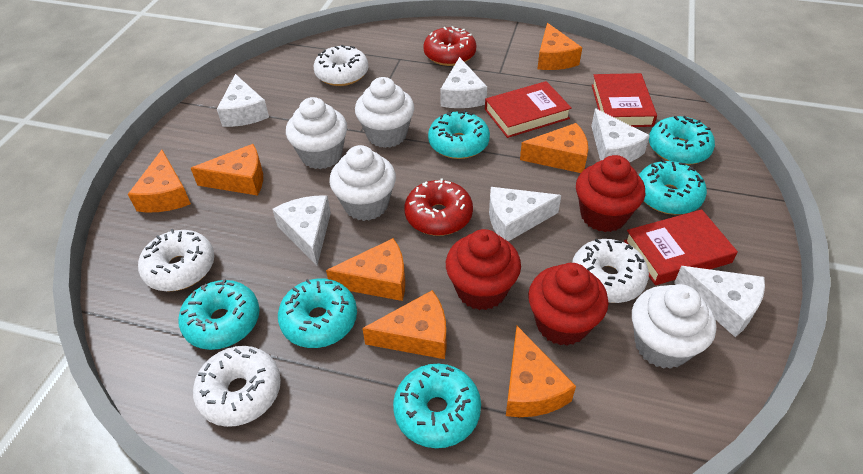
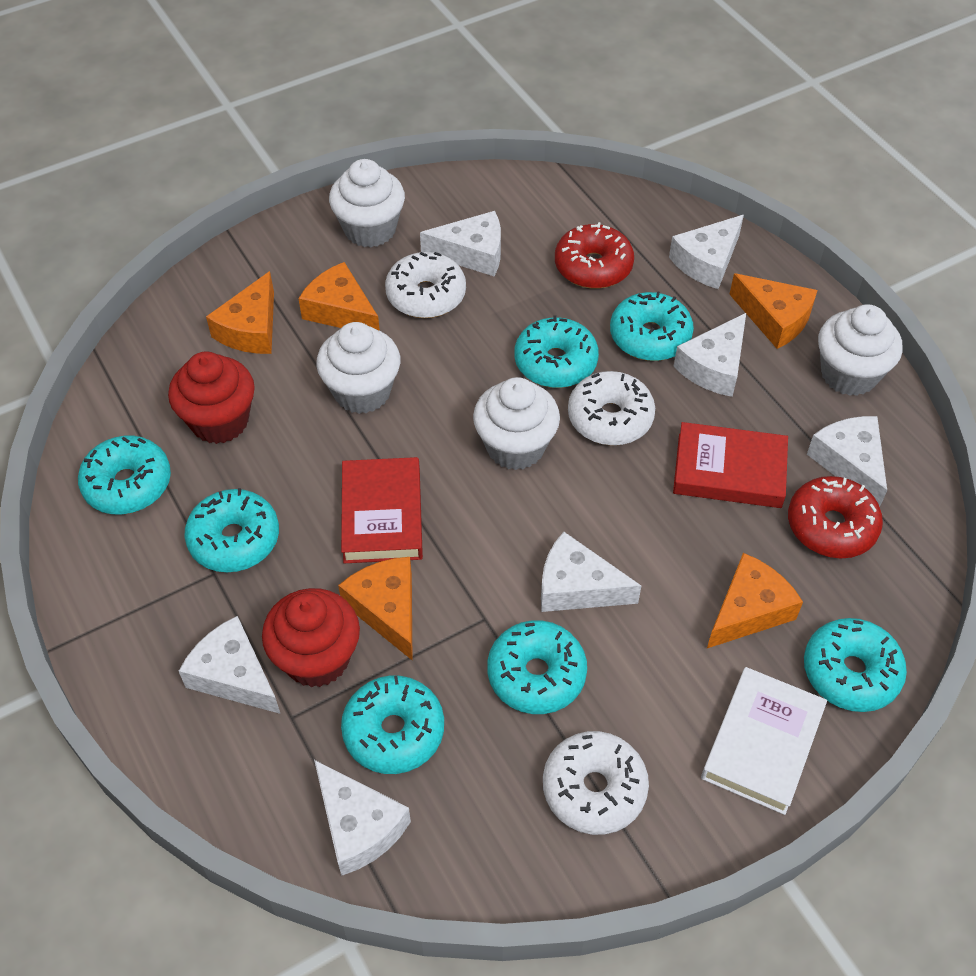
orange cheese: 7 -> 5
red book: 3 -> 2
red cupcake: 3 -> 2
turquoise donut: 6 -> 7
white book: 0 -> 1
white cheese: 6 -> 7
white donut: 4 -> 3

